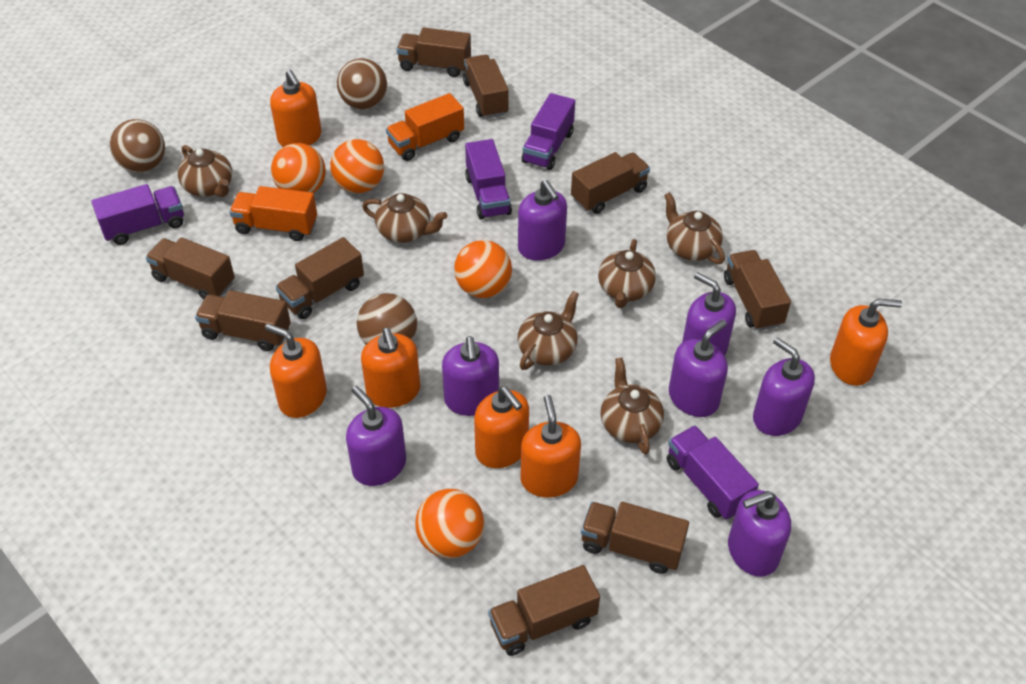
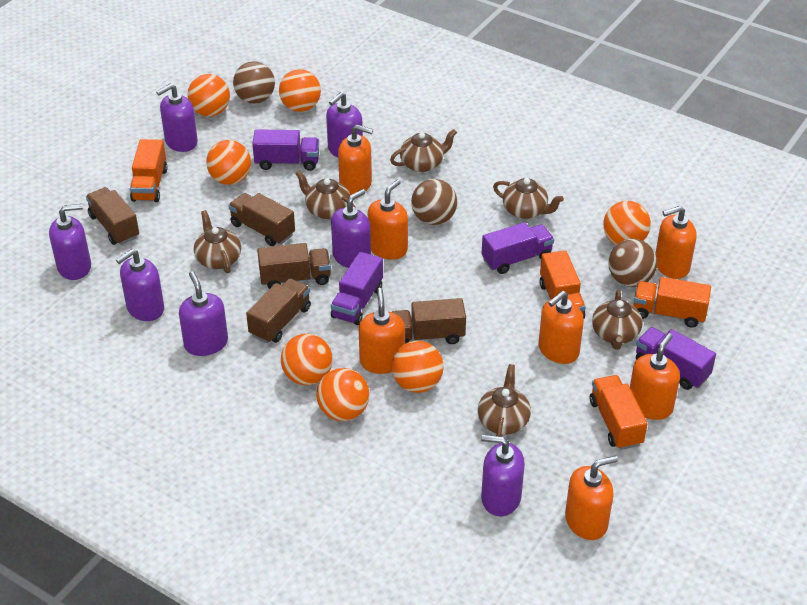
brown truck: 9 -> 5
orange ball: 4 -> 7
orange soap dispenser: 6 -> 7
orange truck: 2 -> 4

